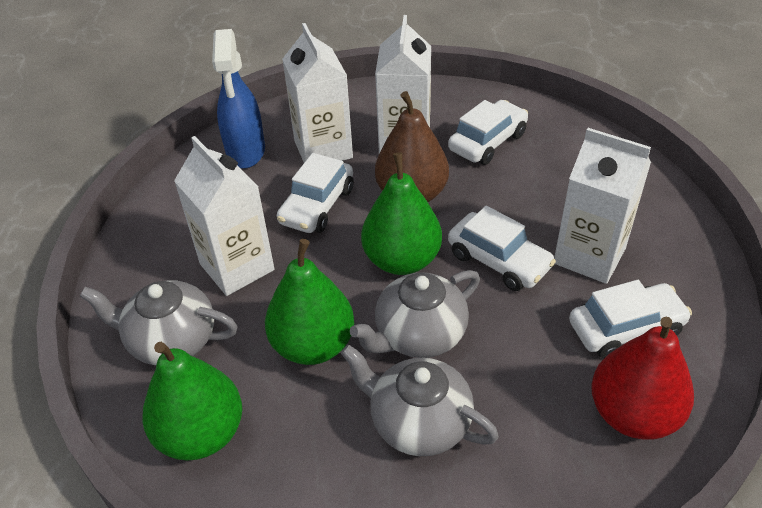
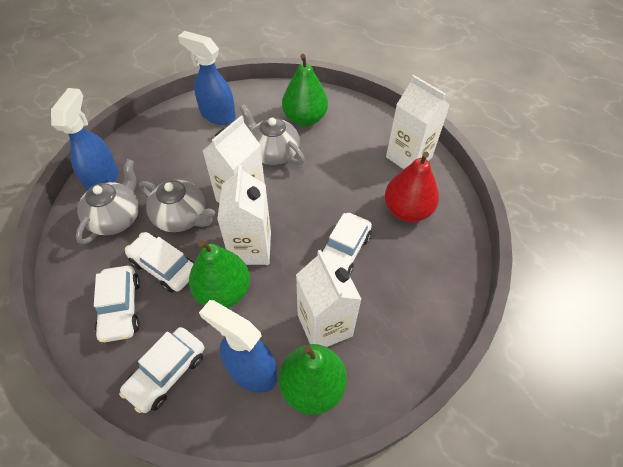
blue spray bottle: 1 -> 3
brown pear: 1 -> 0

